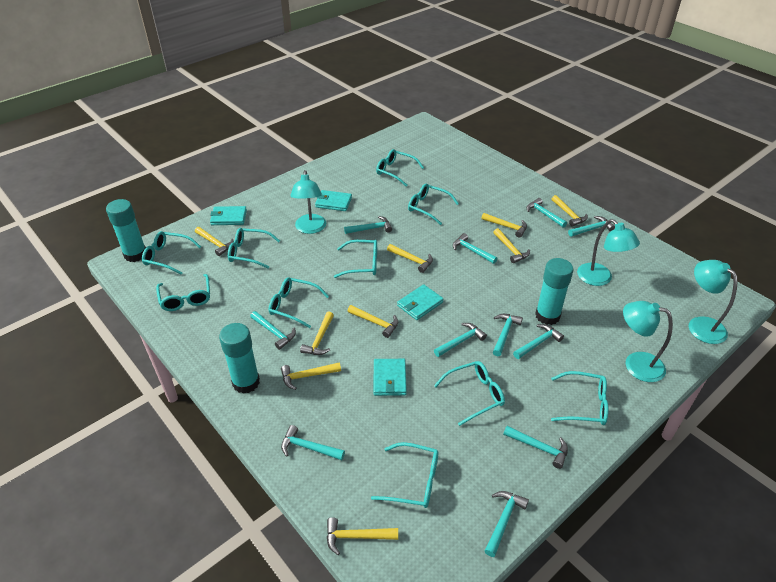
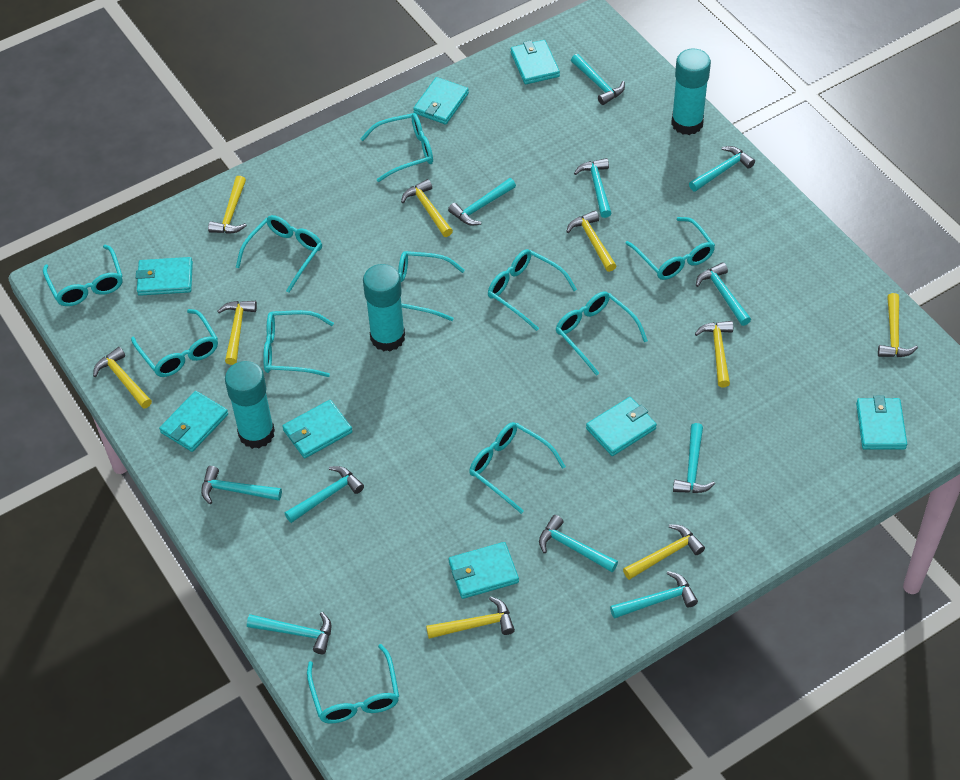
turquoise glasses: 10 -> 11
turquoise lamp: 4 -> 0
turquoise wallet: 4 -> 8

